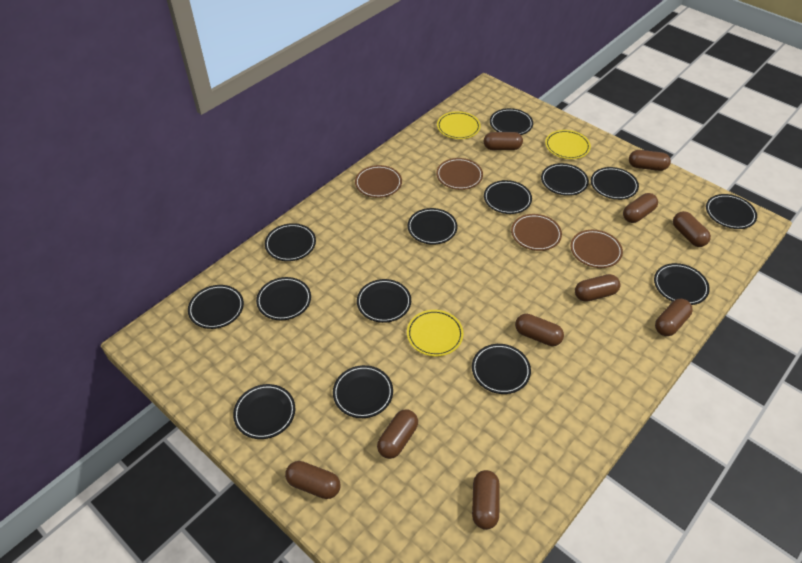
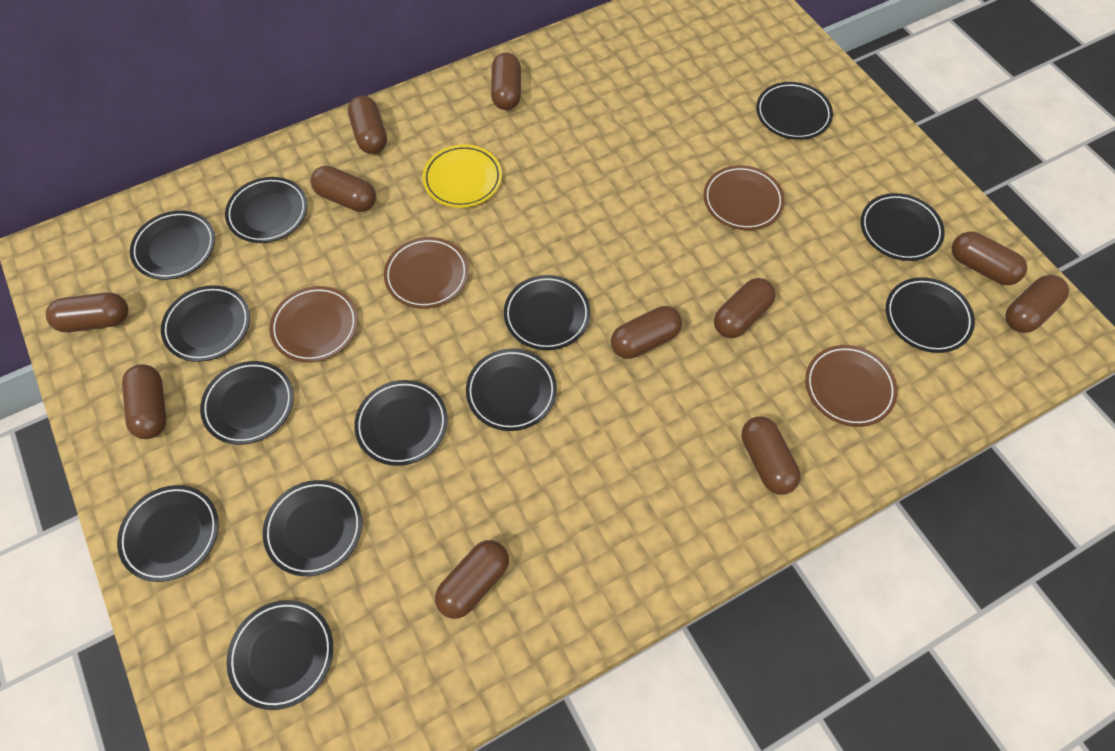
black plate: 14 -> 13
brown capsule: 10 -> 11
yellow plate: 3 -> 1

